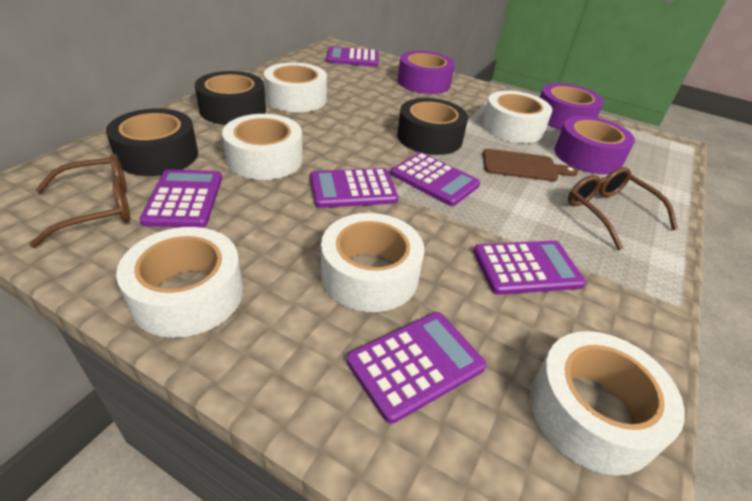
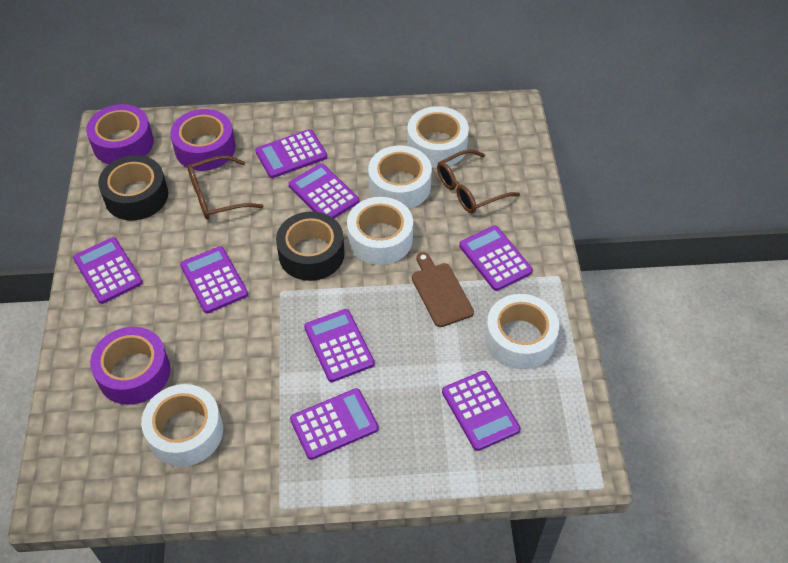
black tape: 3 -> 2
purple calculator: 6 -> 8
white tape: 6 -> 5

